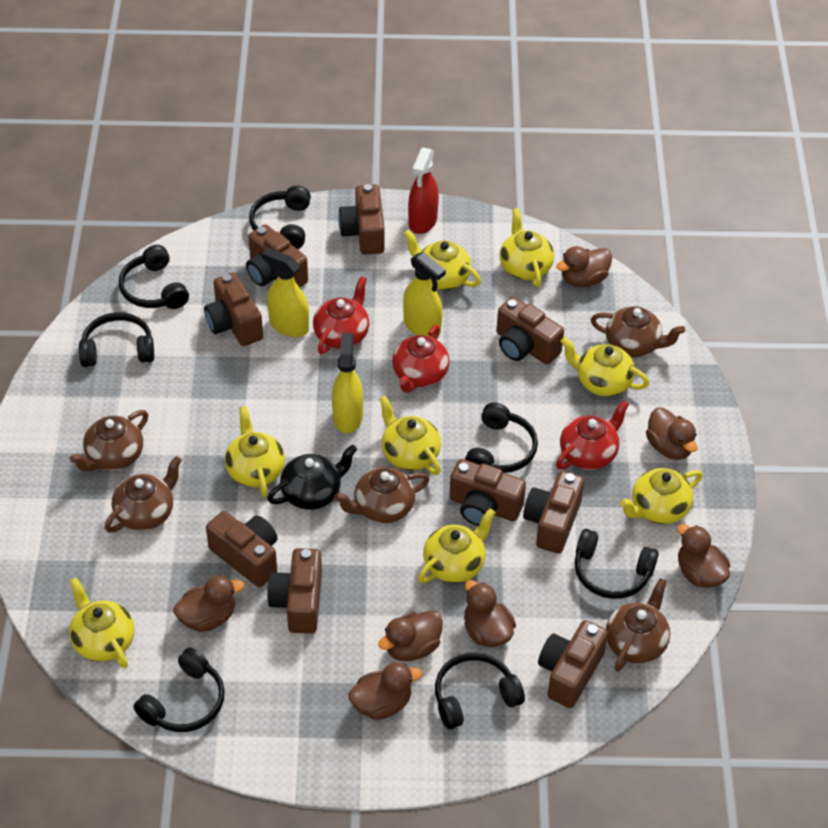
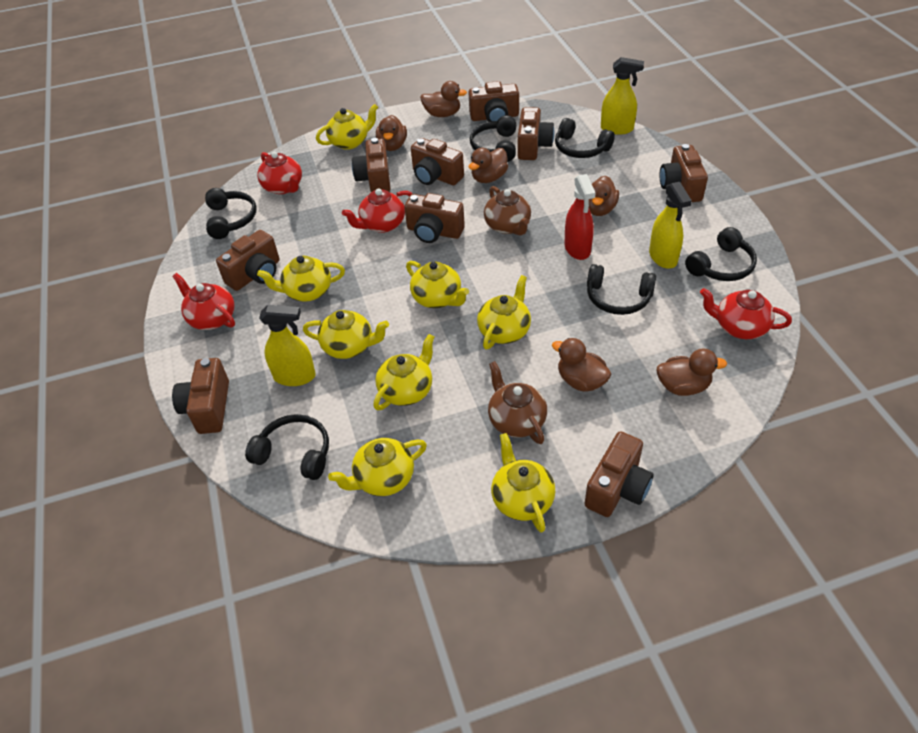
black headphones: 7 -> 6
black teapot: 1 -> 0
brown duck: 7 -> 6
brown teapot: 5 -> 2
red teapot: 3 -> 4

